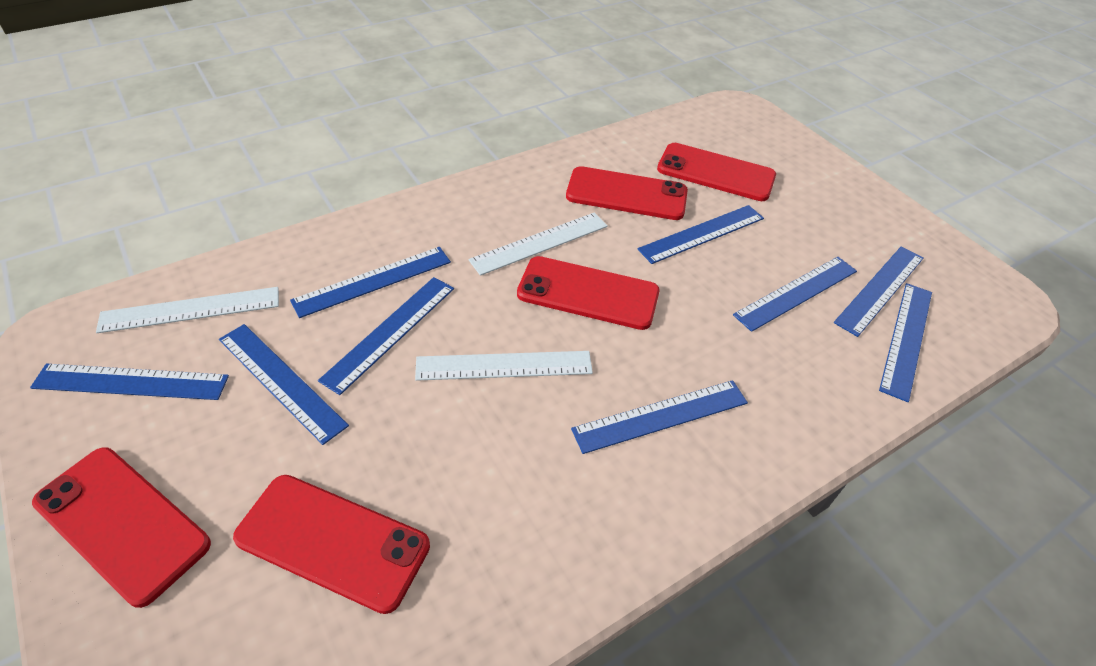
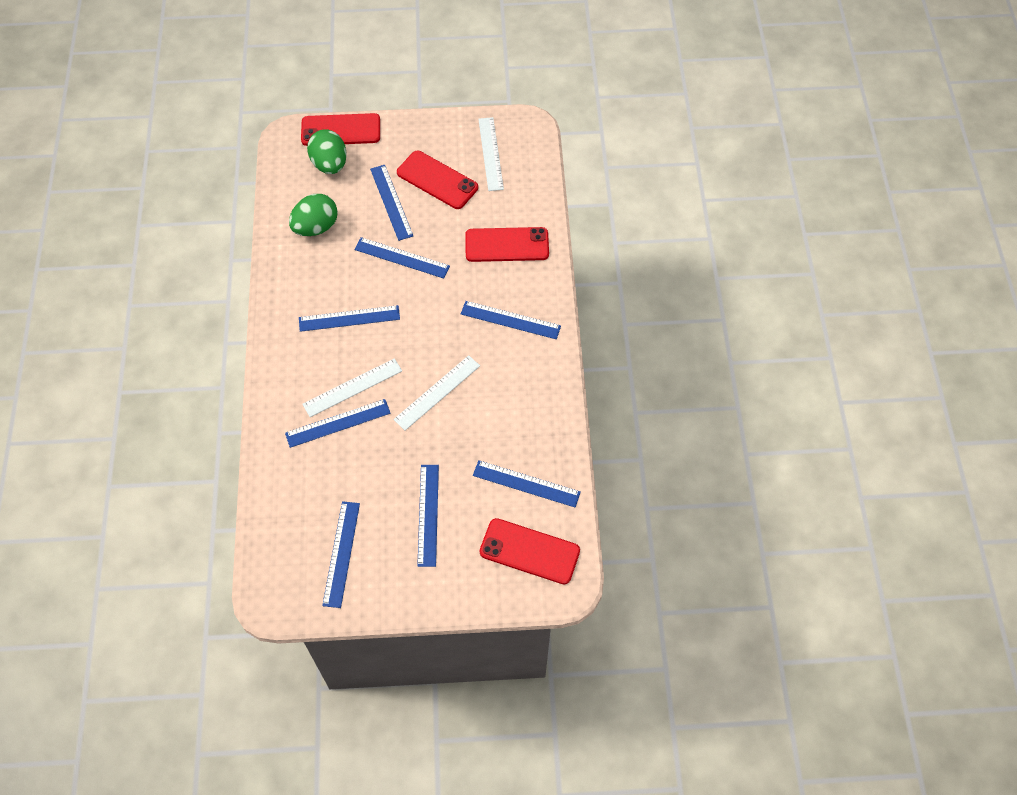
blue ruler: 9 -> 8
green egg: 0 -> 2
red phone: 5 -> 4

